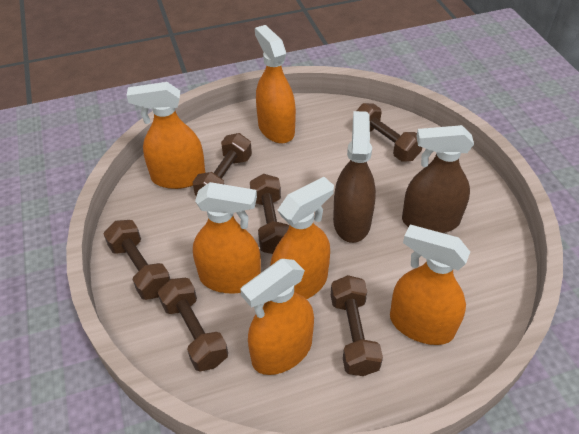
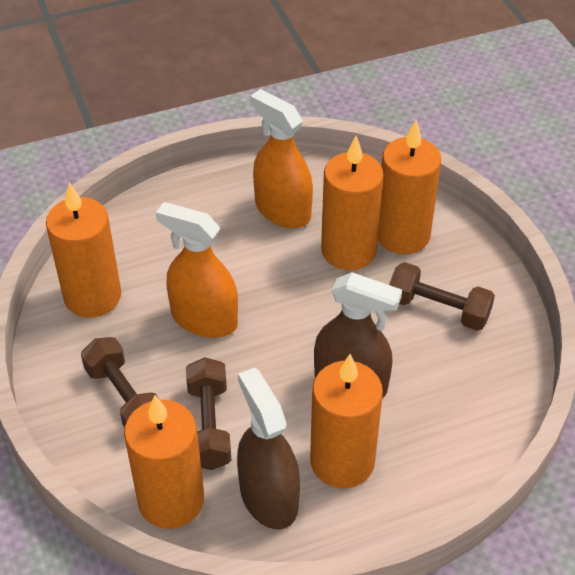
brown dumbbell: 6 -> 3
orange candle: 0 -> 5
orange spray bottle: 6 -> 2

